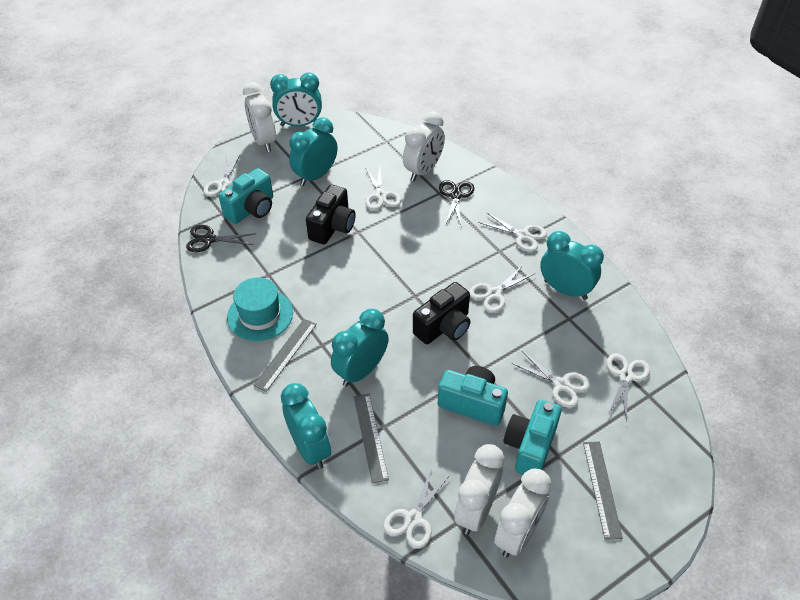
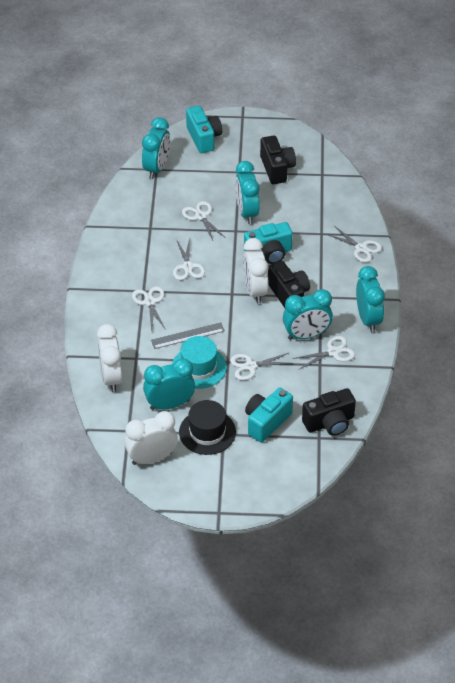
black camera: 2 -> 3
black hat: 0 -> 1
black scissors: 2 -> 0
grey ruler: 3 -> 1
white clock: 4 -> 3
white scissors: 7 -> 6

